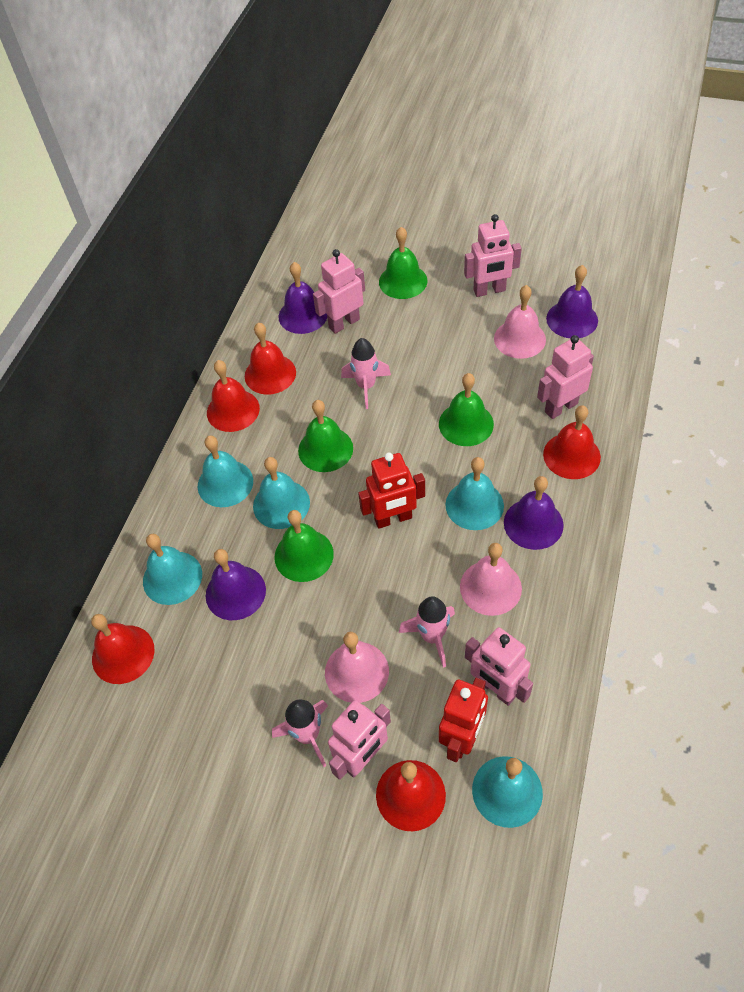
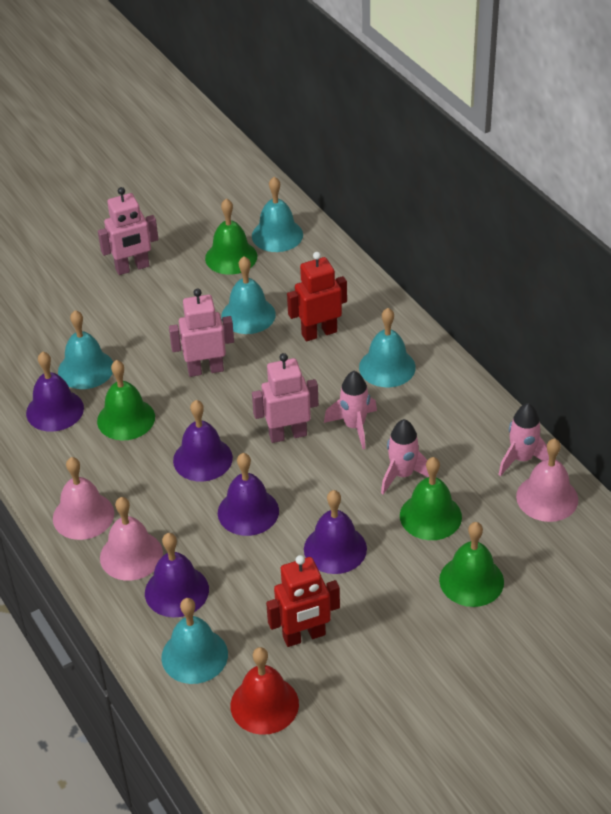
pink robot: 5 -> 3
purple bell: 4 -> 5
red bell: 5 -> 1

